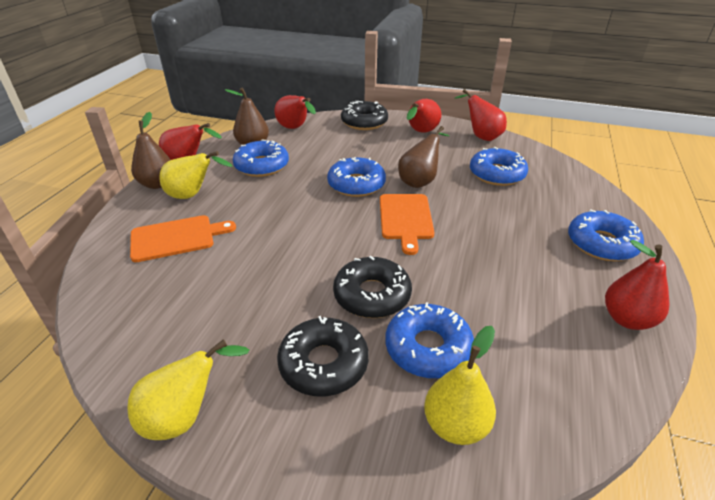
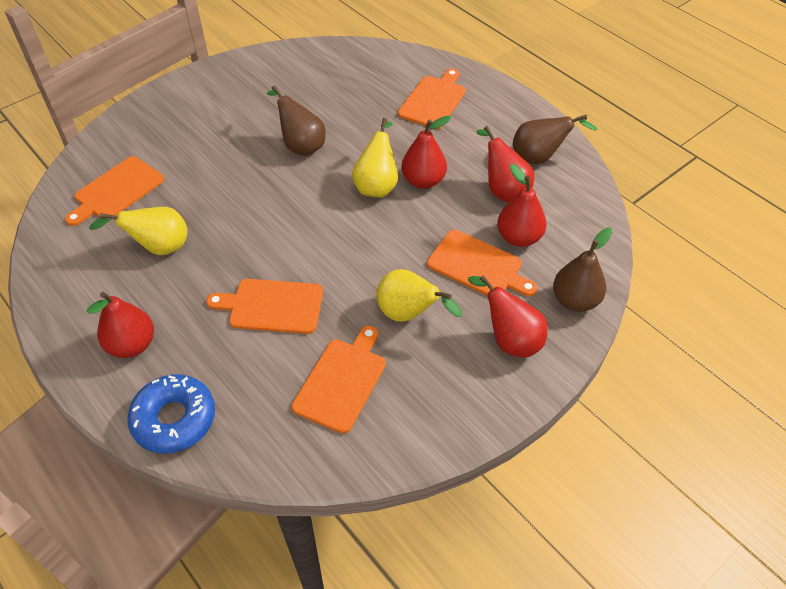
black donut: 3 -> 0
blue donut: 5 -> 1
orange cutting board: 2 -> 5

